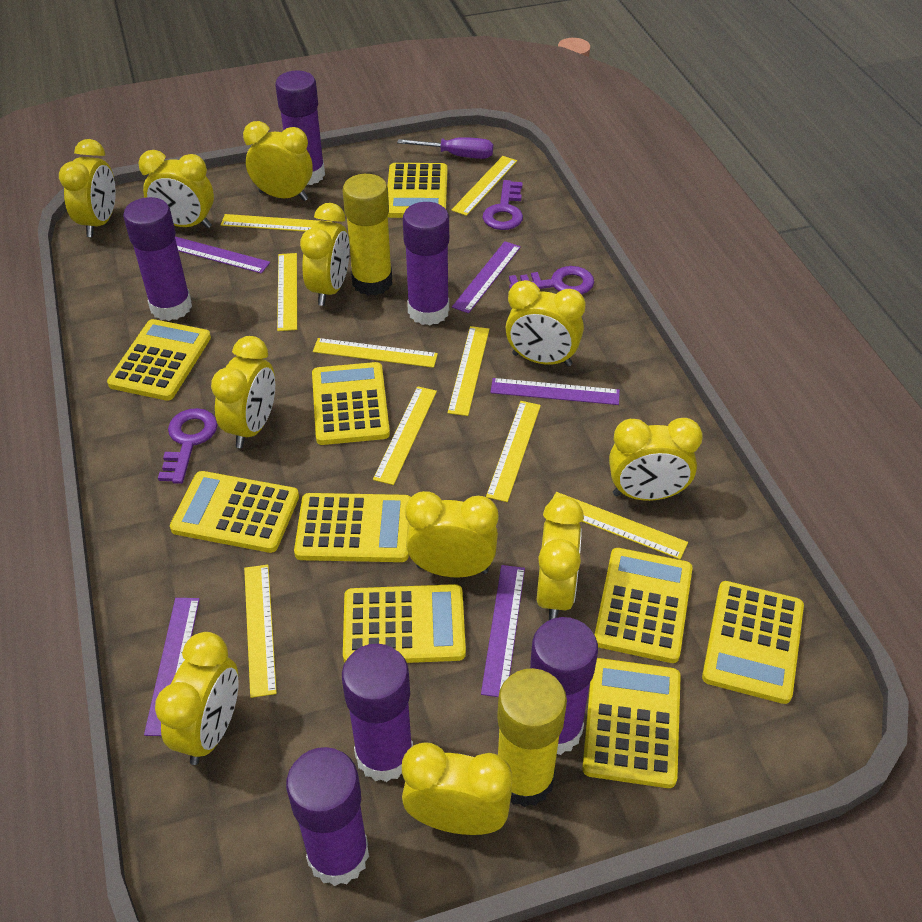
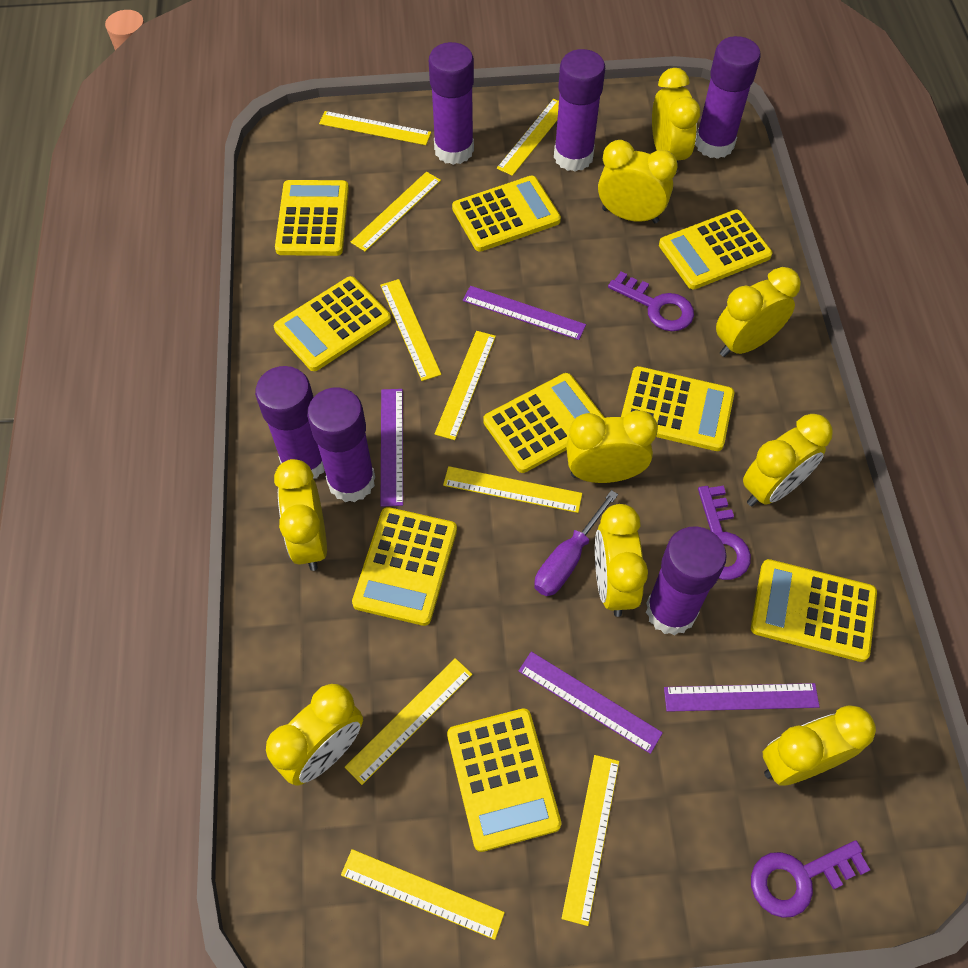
purple ruler: 5 -> 4
yellow clock: 11 -> 9
yellow glue stick: 2 -> 0

